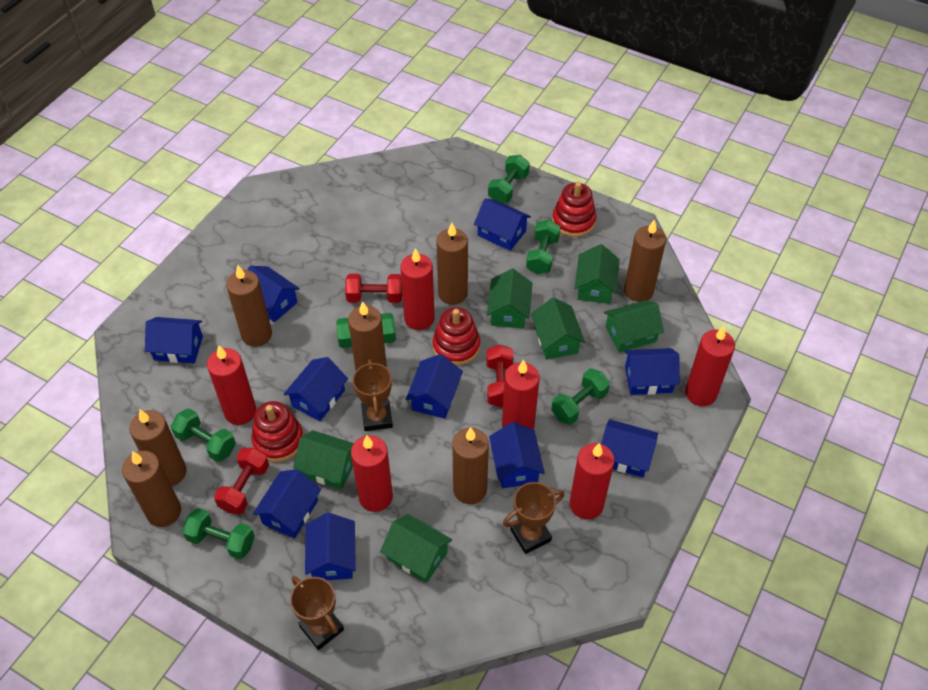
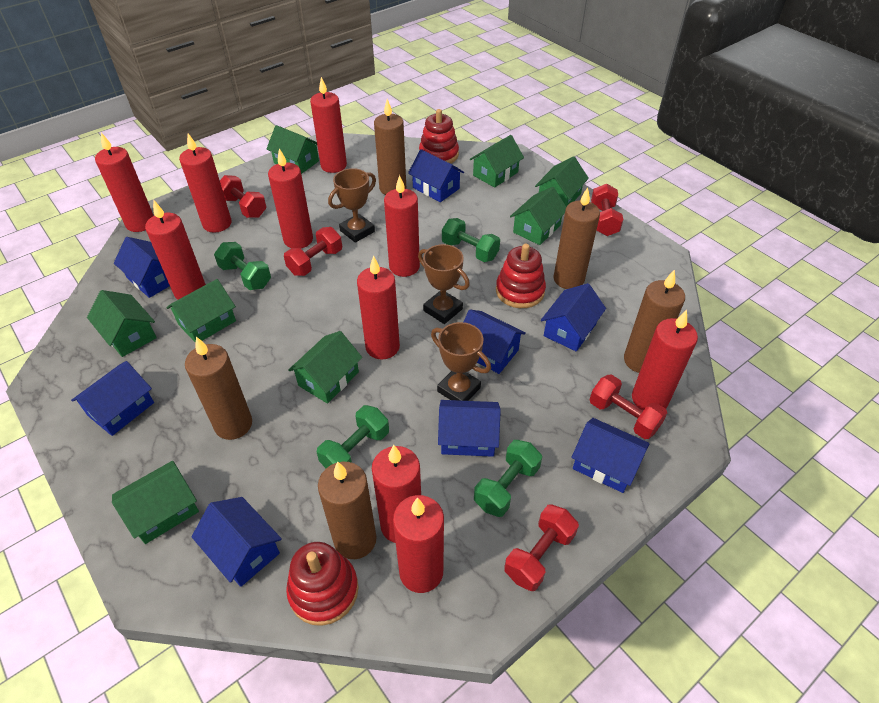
blue house: 10 -> 8
brown candle: 7 -> 5
green dumbbell: 6 -> 4
green house: 6 -> 8
red candle: 6 -> 10
red dumbbell: 3 -> 5

